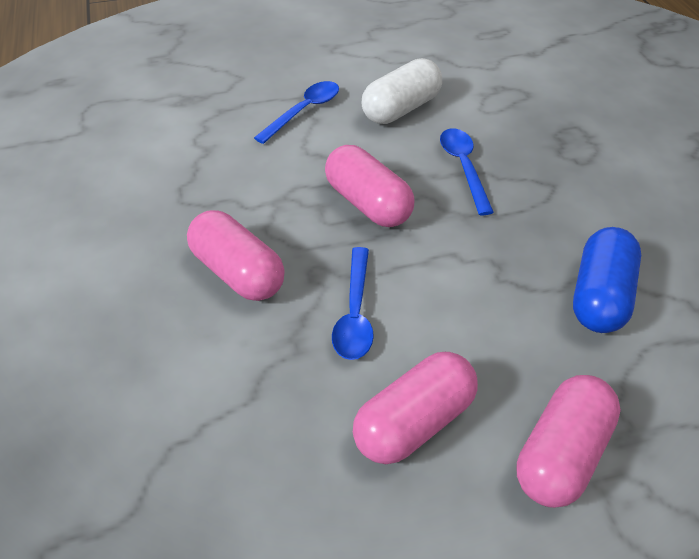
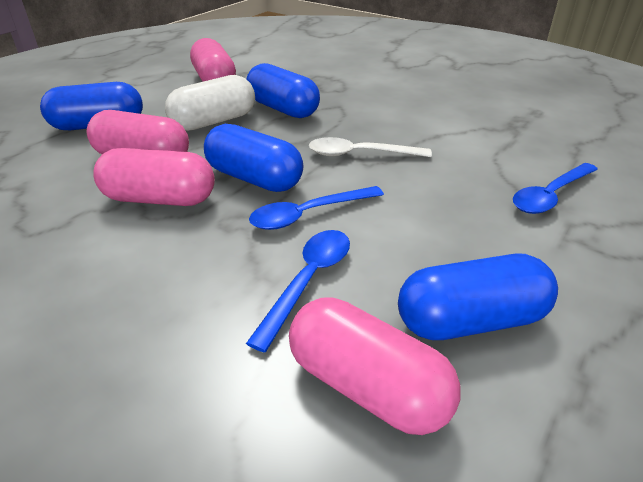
blue capsule: 1 -> 4
white spoon: 0 -> 1

